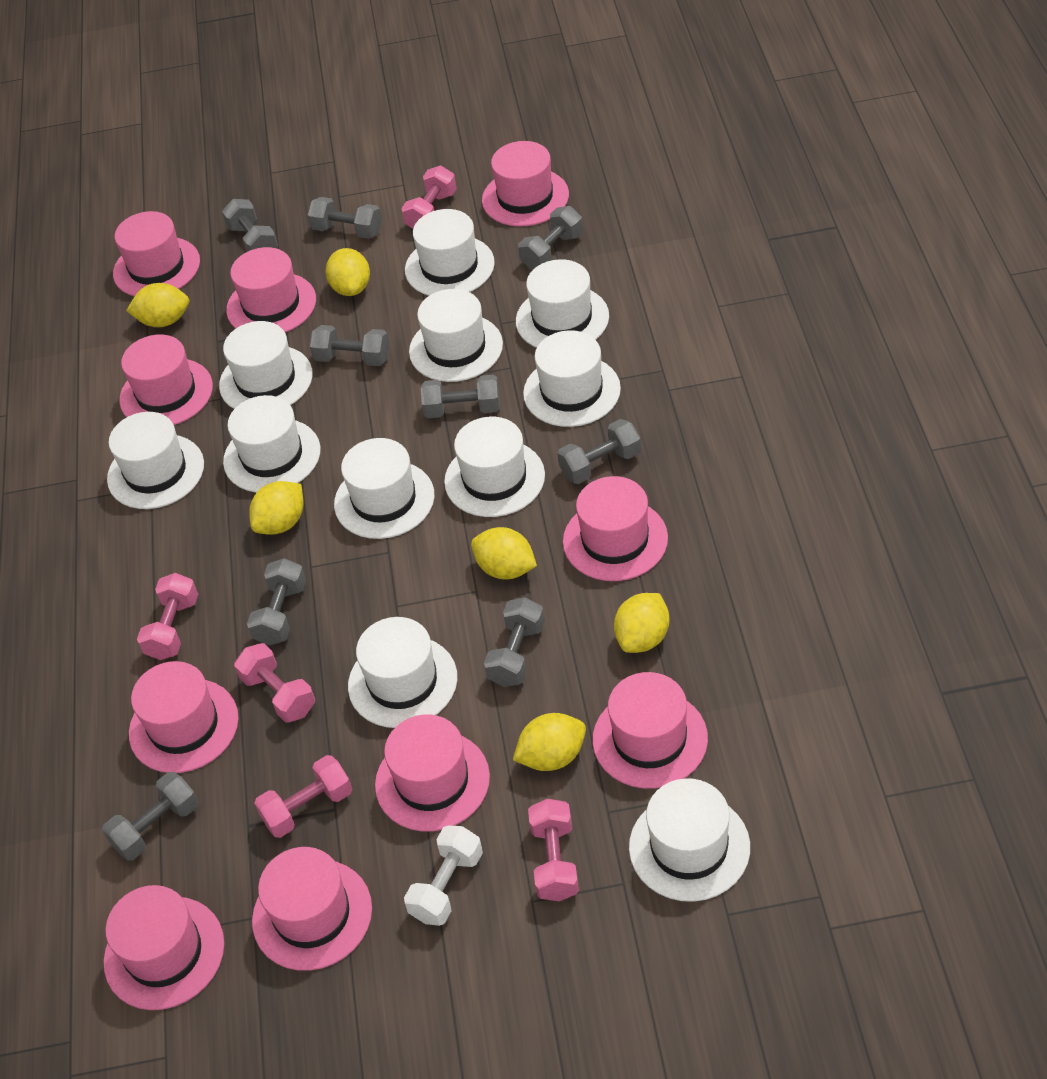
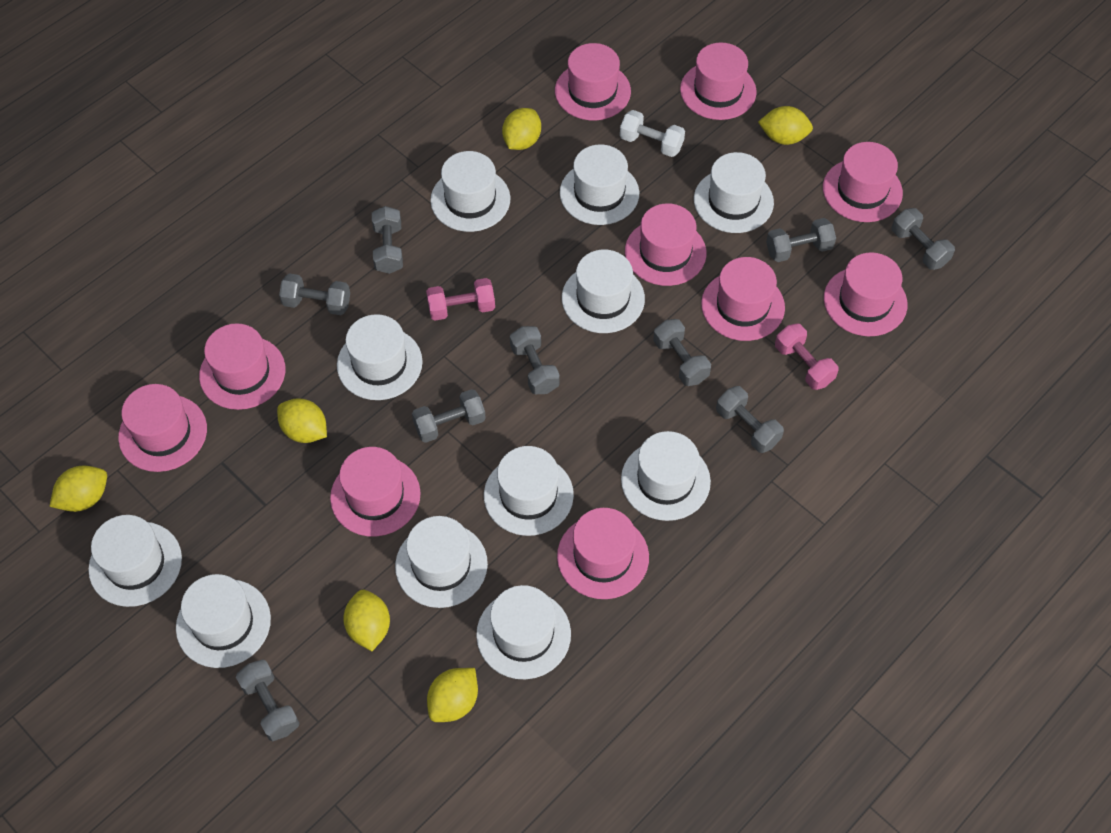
pink dumbbell: 5 -> 2

